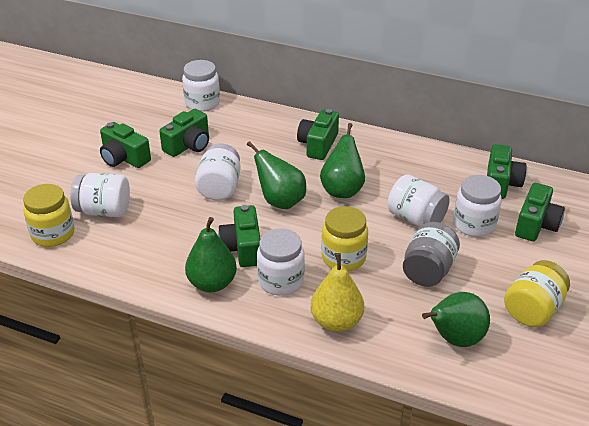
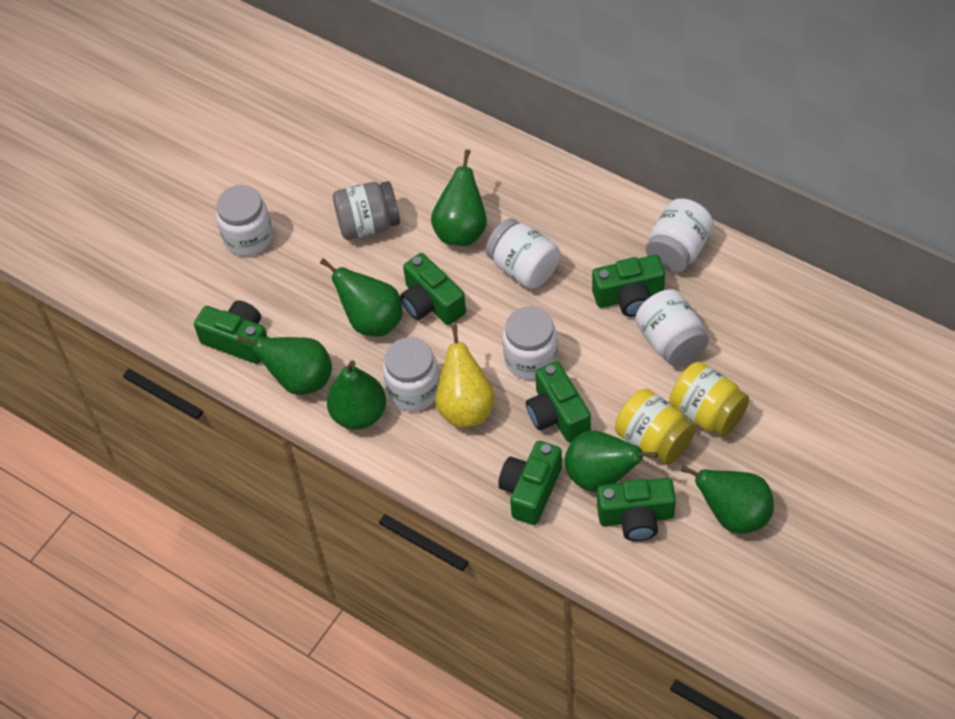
green pear: 4 -> 6
yellow jar: 3 -> 2

